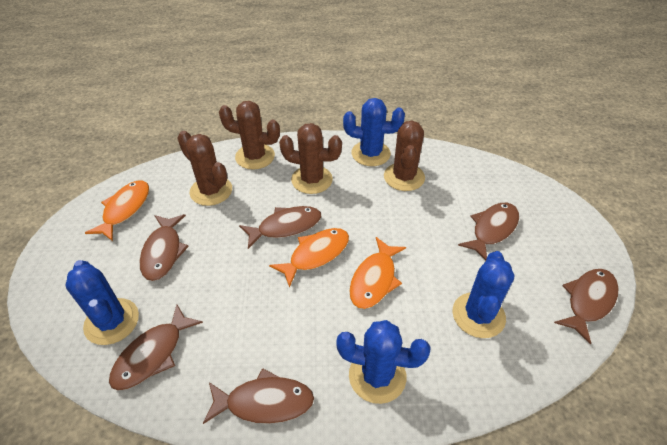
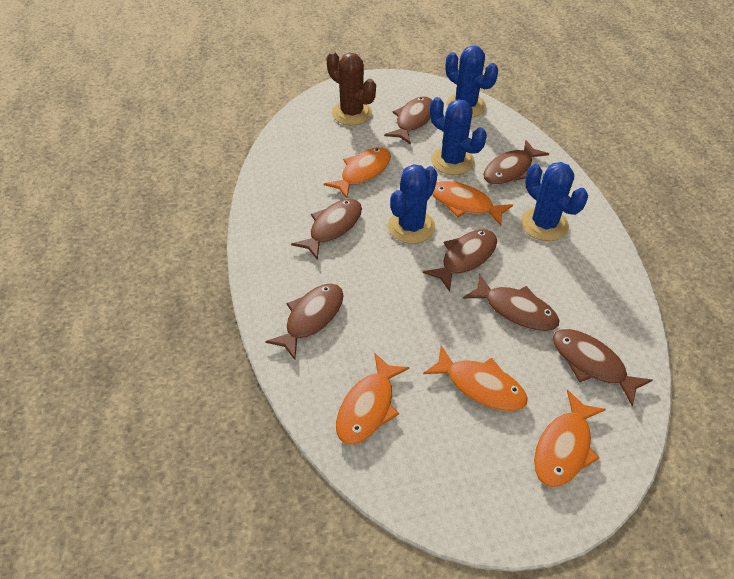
brown cactus: 4 -> 1
brown fish: 6 -> 7
orange fish: 3 -> 5

